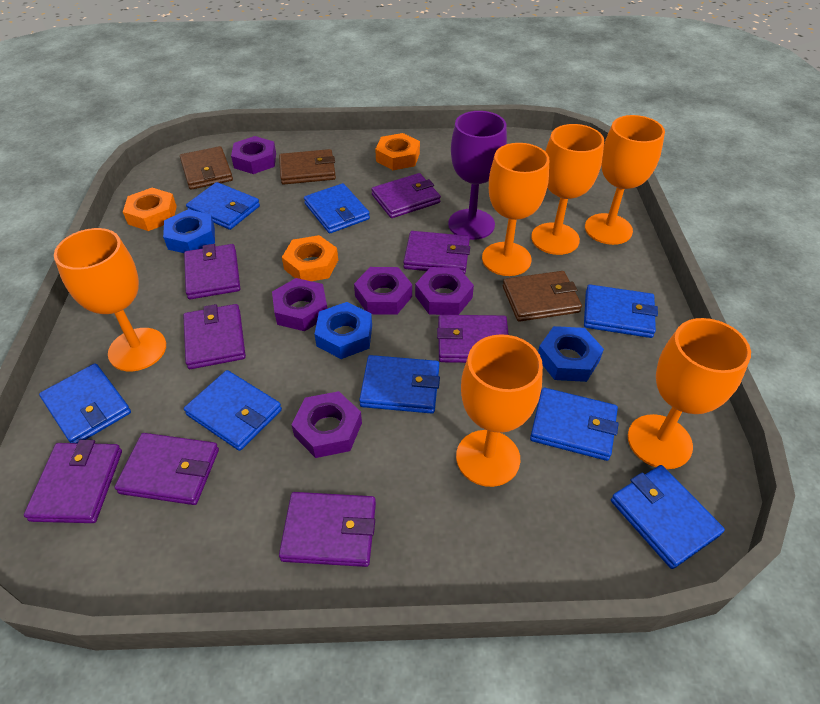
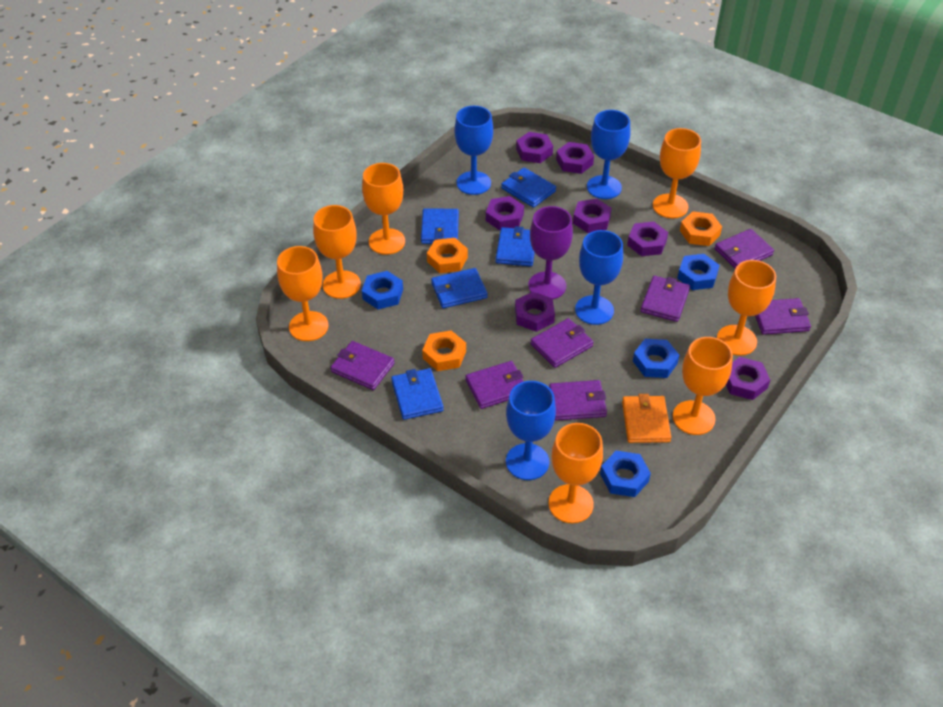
blue goblet: 0 -> 4
blue nut: 3 -> 4
blue wallet: 8 -> 5
brown wallet: 3 -> 0
orange goblet: 6 -> 7
orange wallet: 0 -> 1
purple nut: 5 -> 7
purple wallet: 8 -> 7

